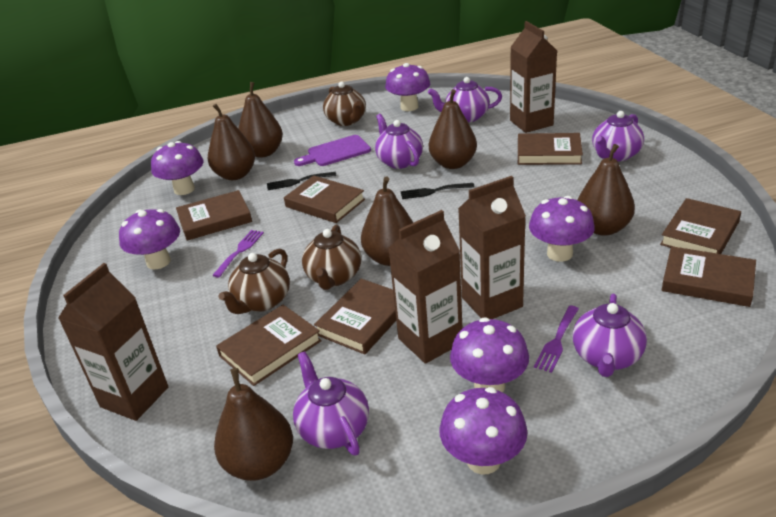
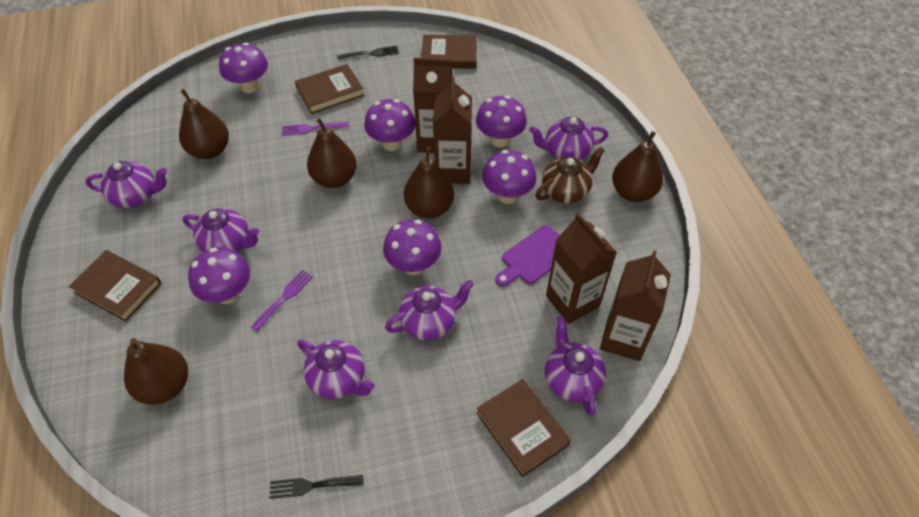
brown book: 7 -> 4
brown pear: 6 -> 5
brown teapot: 3 -> 1
purple teapot: 5 -> 6

